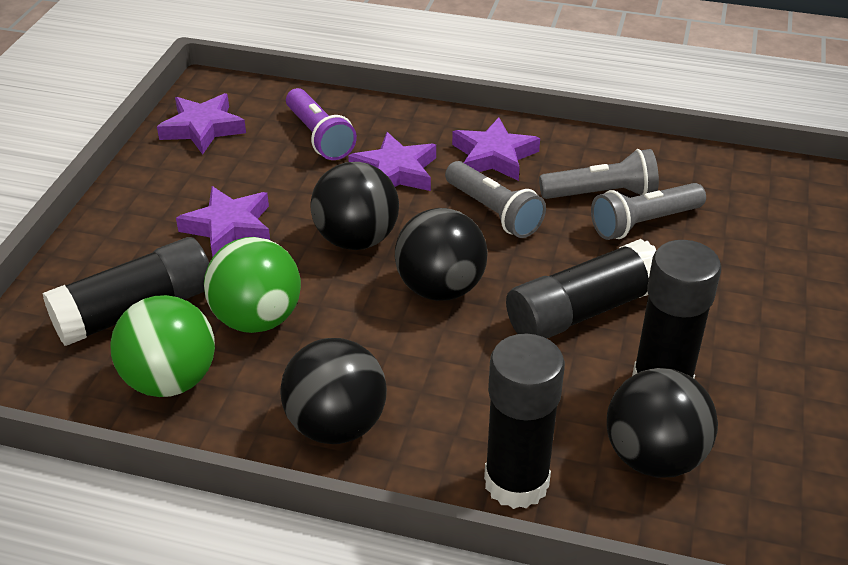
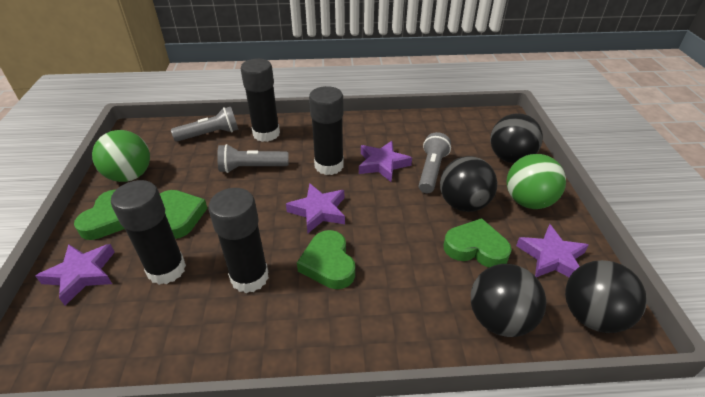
green heart: 0 -> 4
purple flashlight: 1 -> 0

